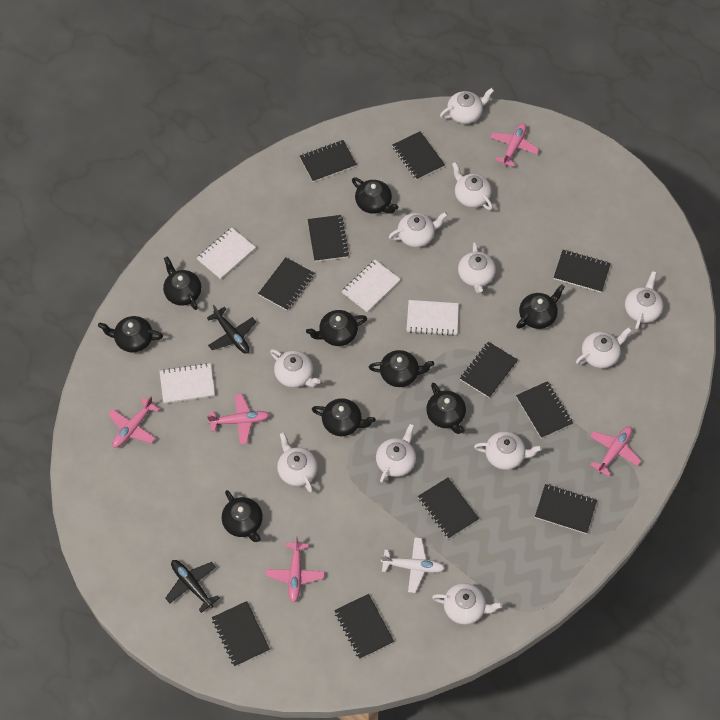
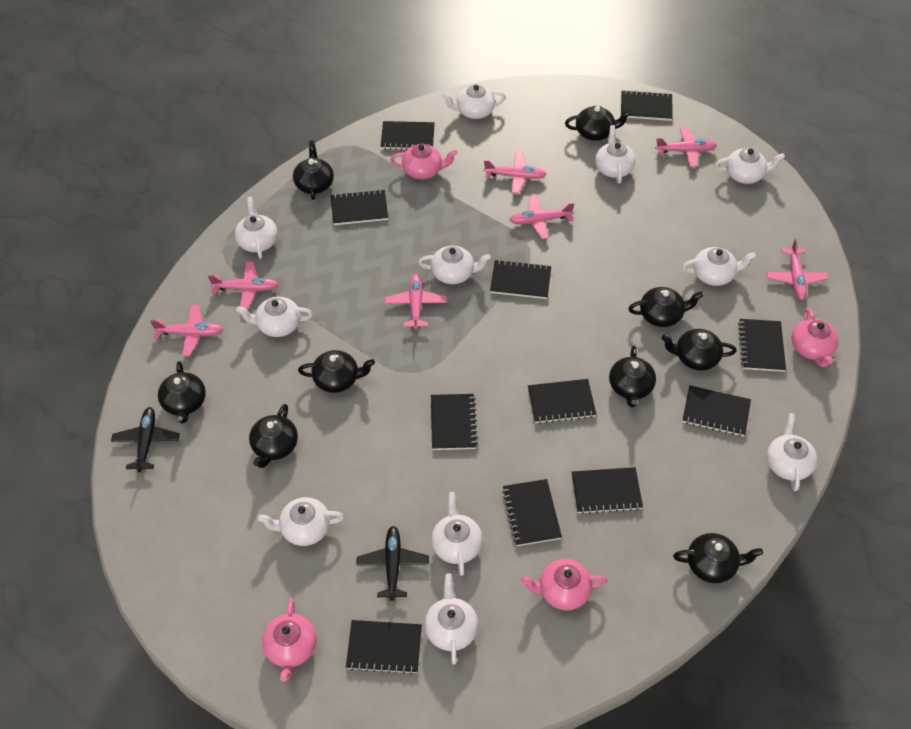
pink plane: 5 -> 7
pink teapot: 0 -> 4
white notebook: 4 -> 0
white plane: 1 -> 0

